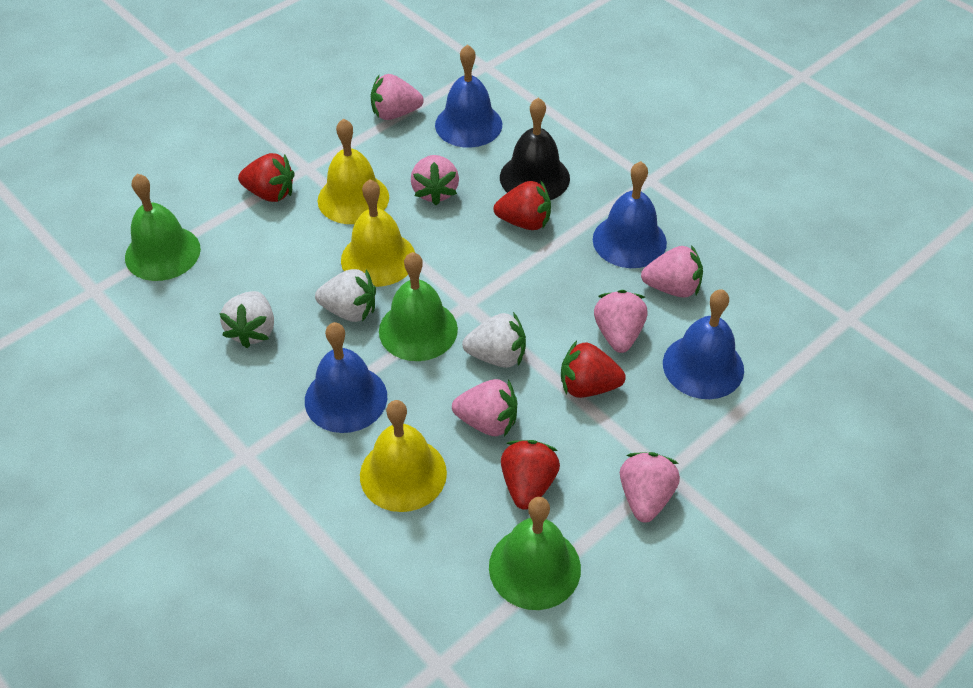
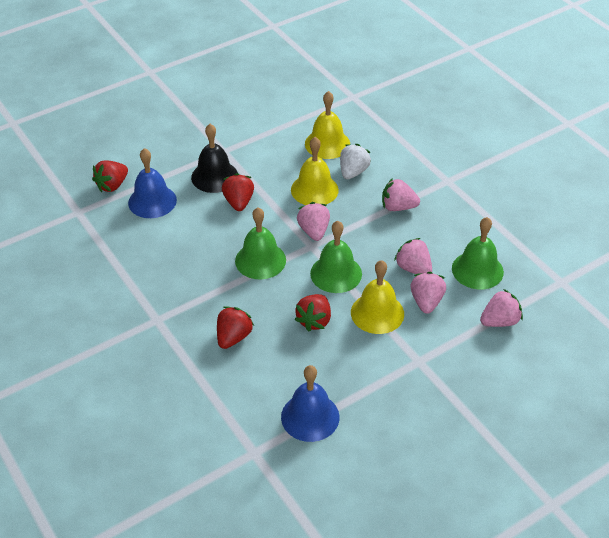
blue bell: 4 -> 2
pink strawberry: 6 -> 5
white strawberry: 3 -> 1

